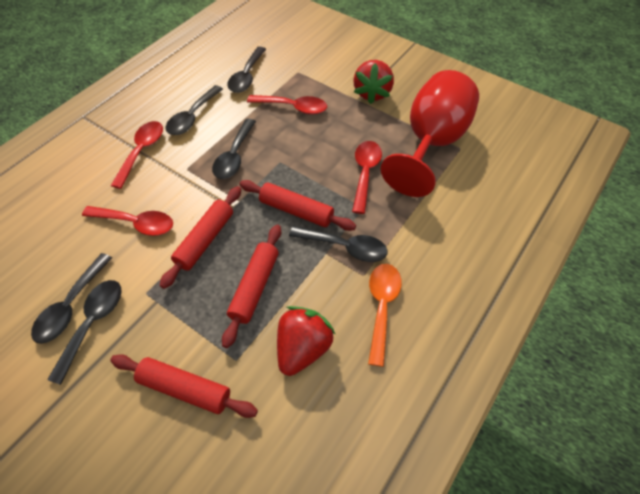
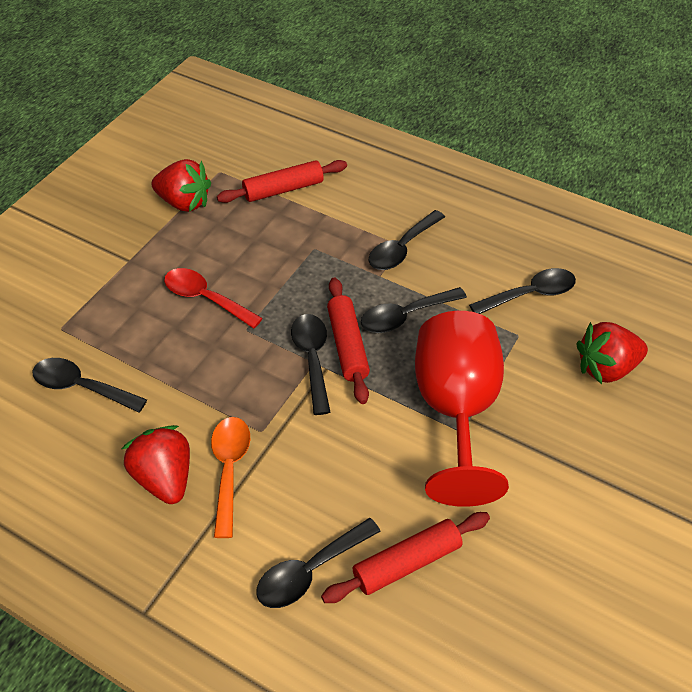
red rolling pin: 4 -> 3
red spoon: 4 -> 1
red strawberry: 2 -> 3

